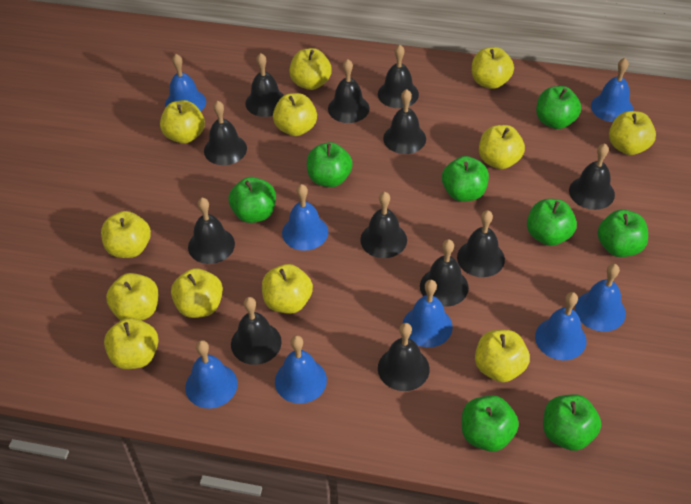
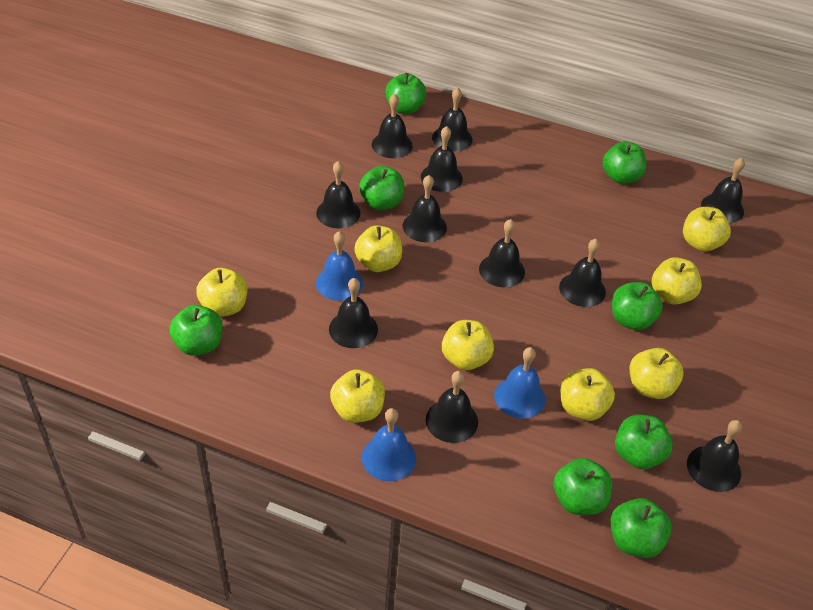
black bell: 12 -> 11
blue bell: 8 -> 3
yellow apple: 12 -> 8

